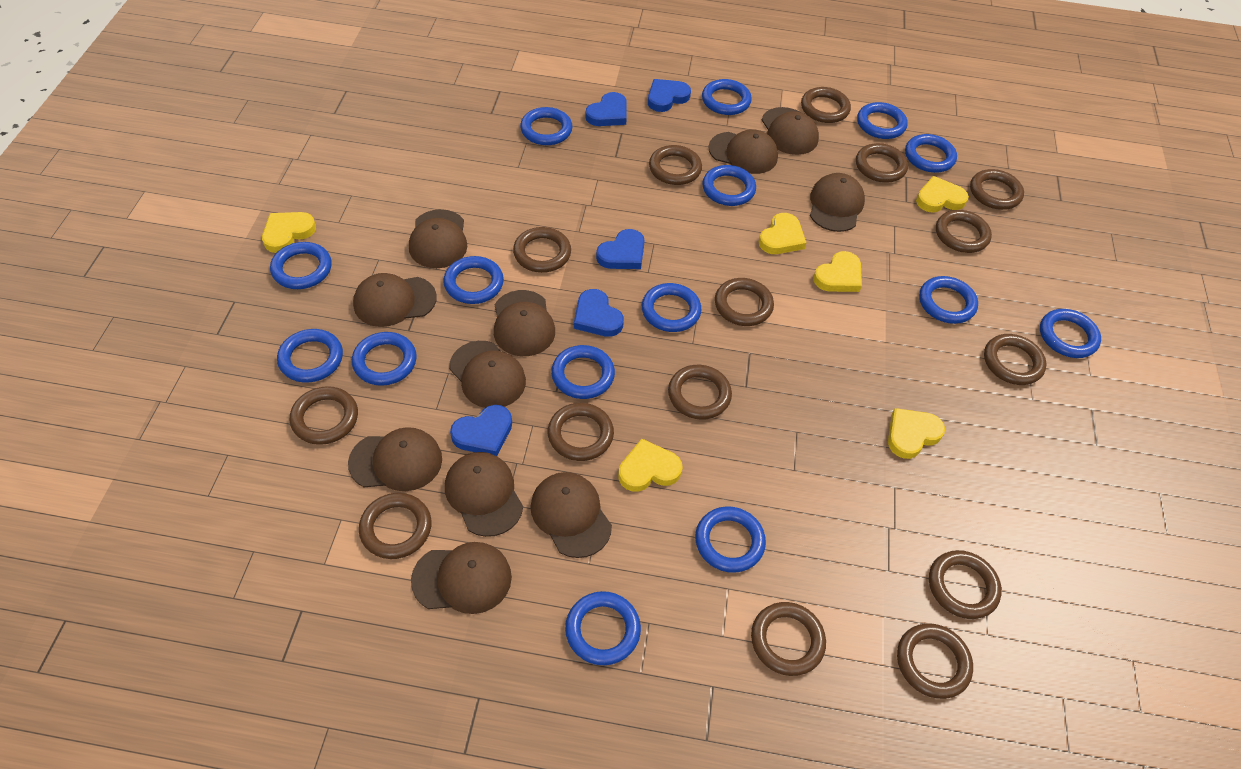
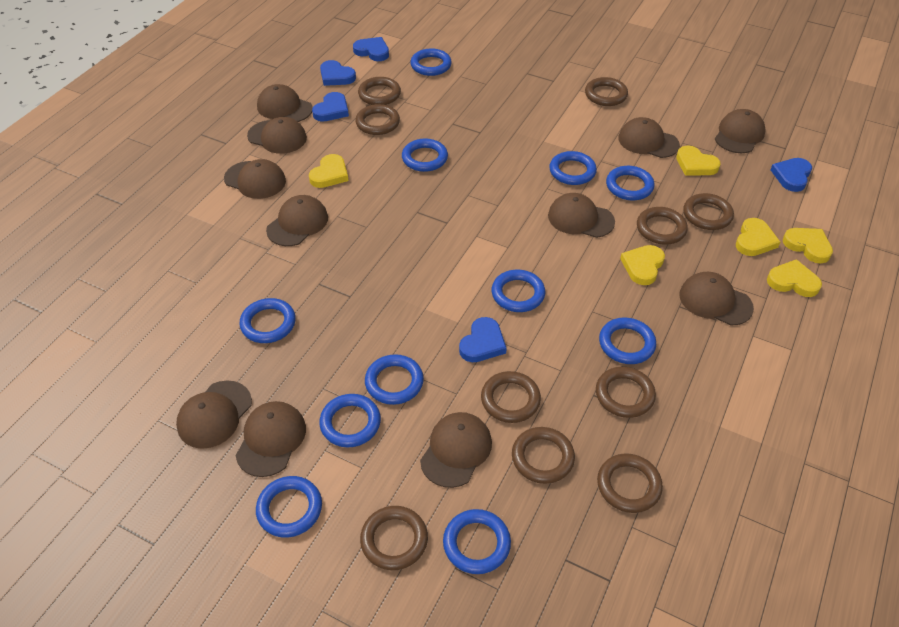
blue ring: 15 -> 11
brown ring: 15 -> 10

